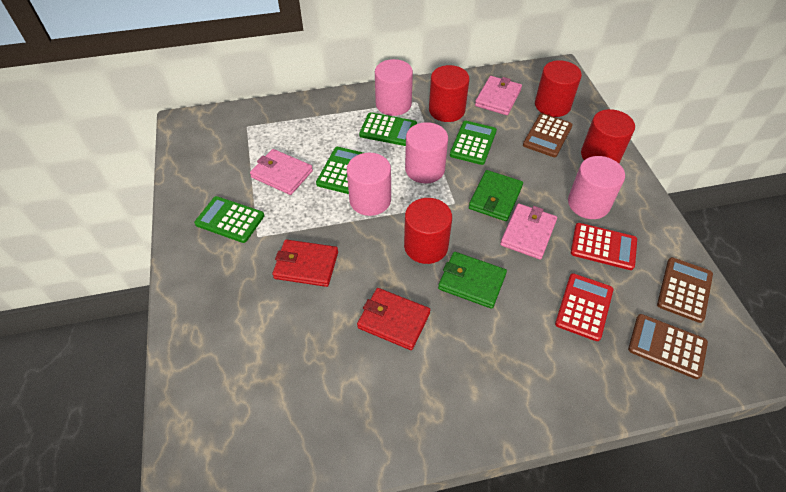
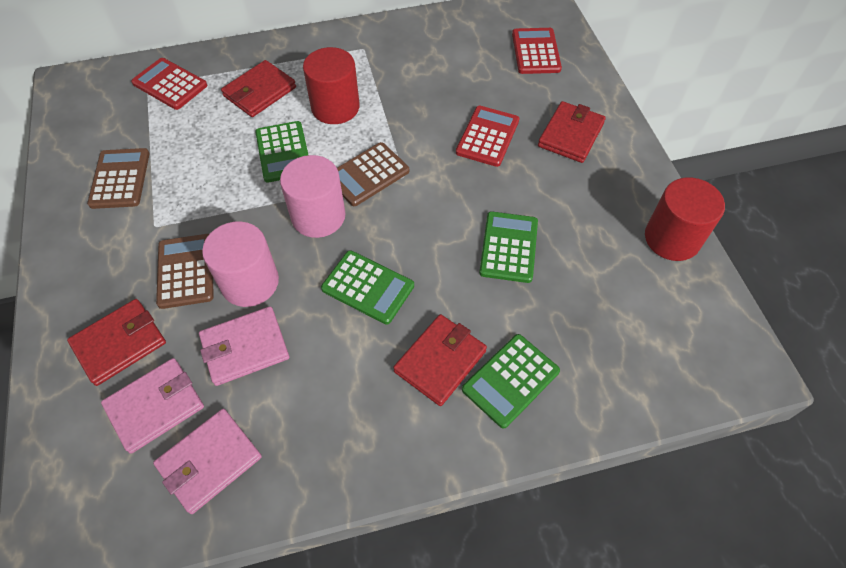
green wallet: 2 -> 0
pink cylinder: 4 -> 2
red calculator: 2 -> 3
red cylinder: 4 -> 2
red wallet: 2 -> 4

